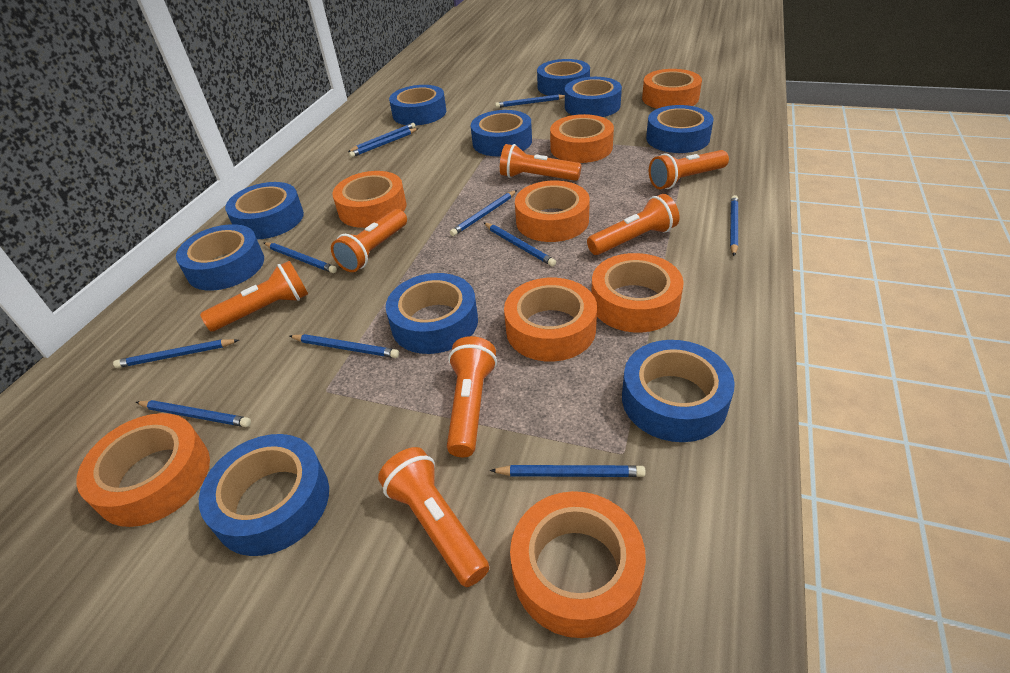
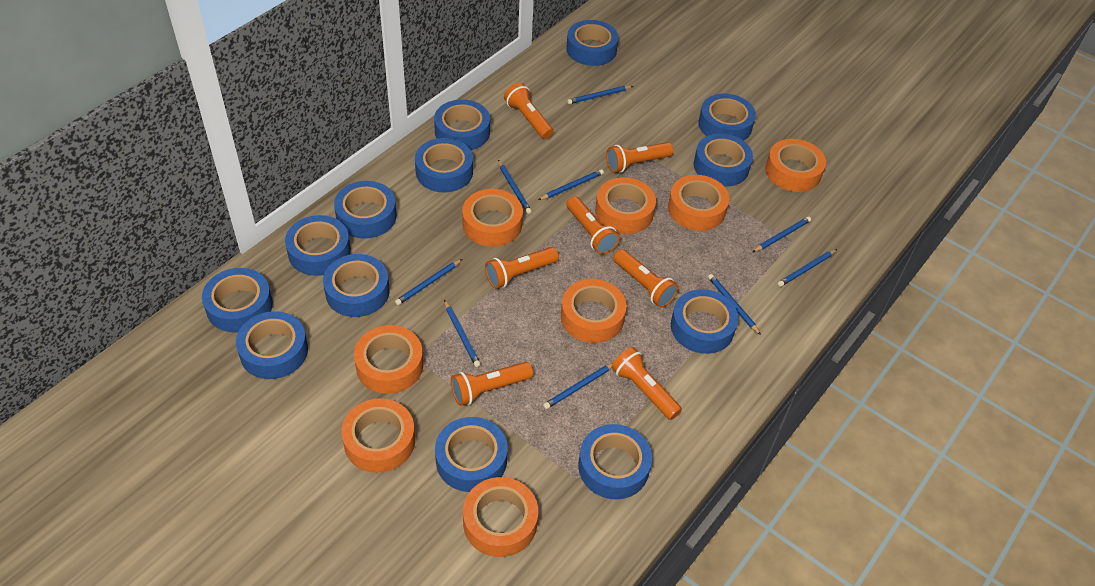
blue pencil: 11 -> 9
blue tape: 10 -> 13

